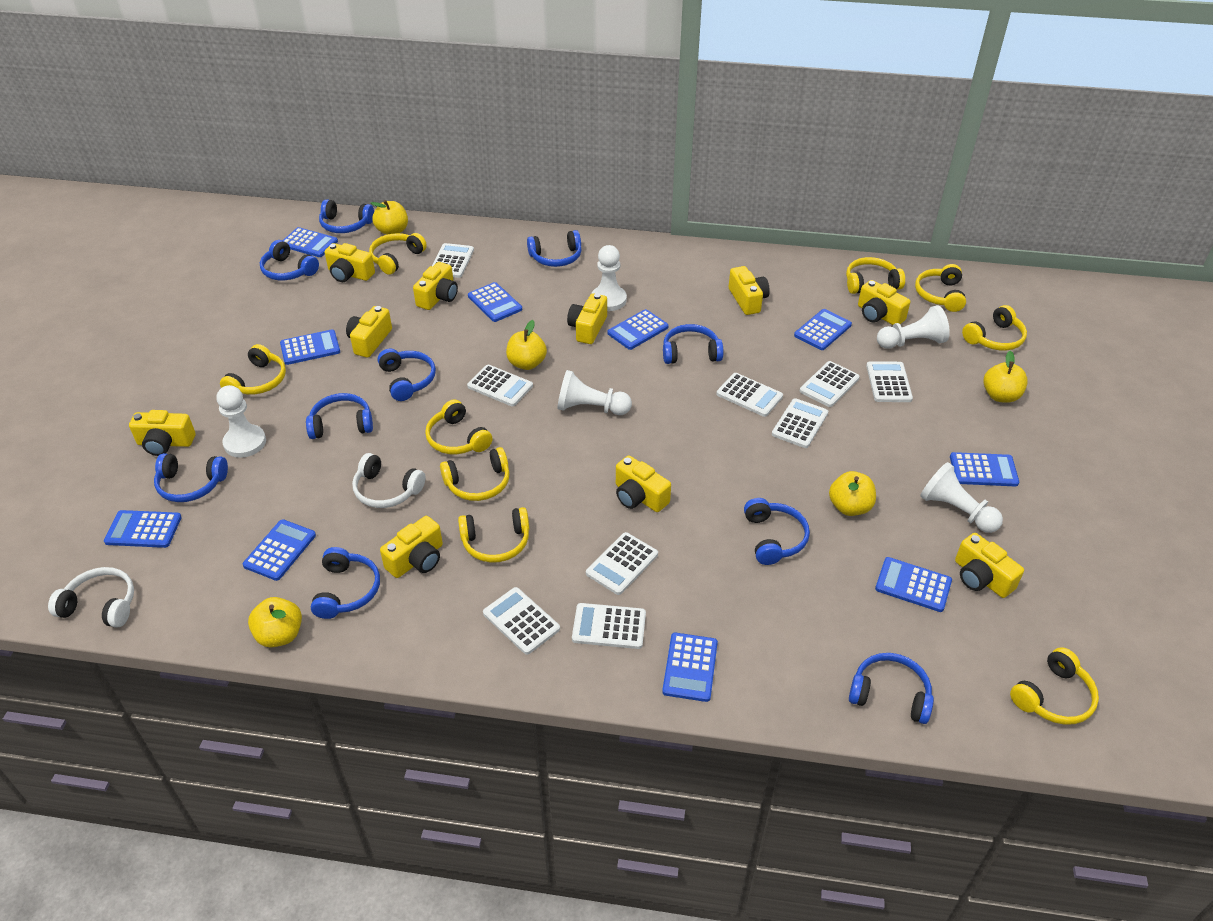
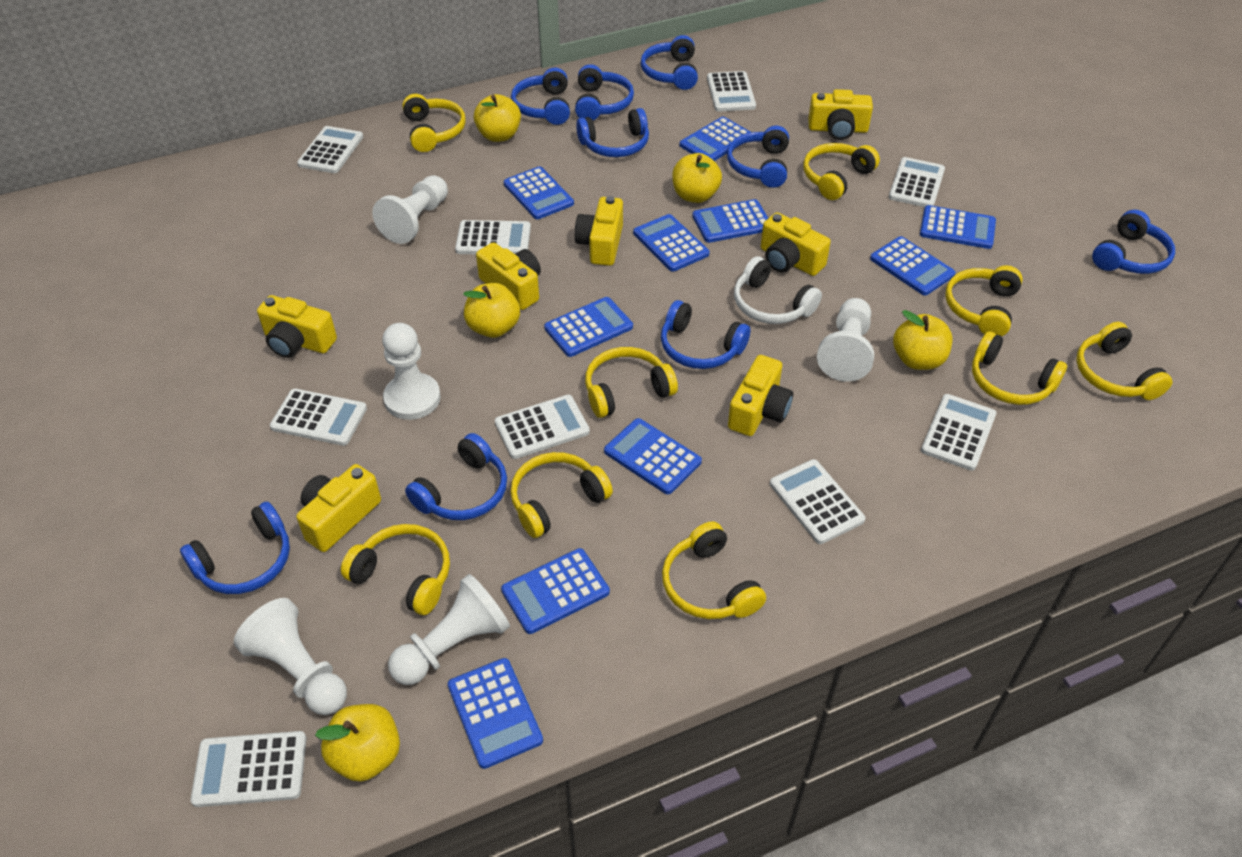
blue headphones: 10 -> 9
white headphones: 2 -> 1
yellow camera: 10 -> 7

